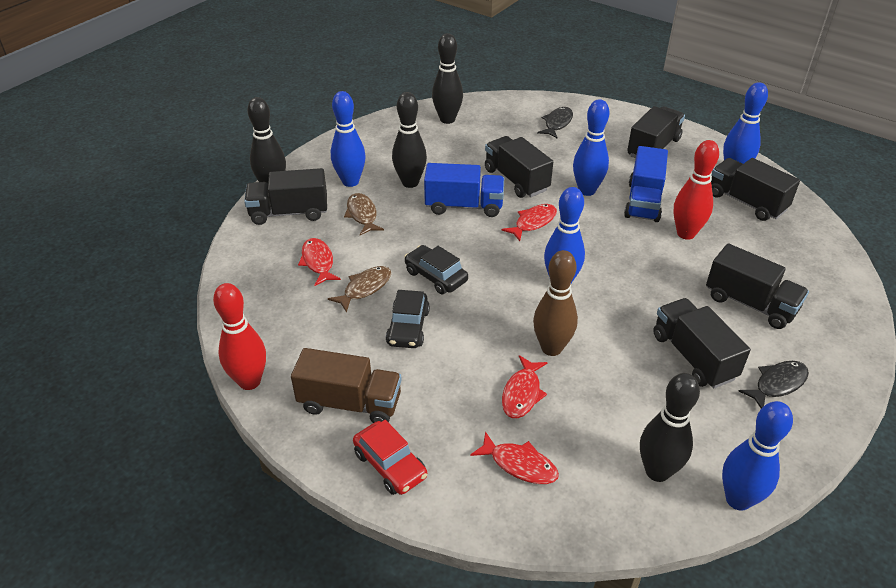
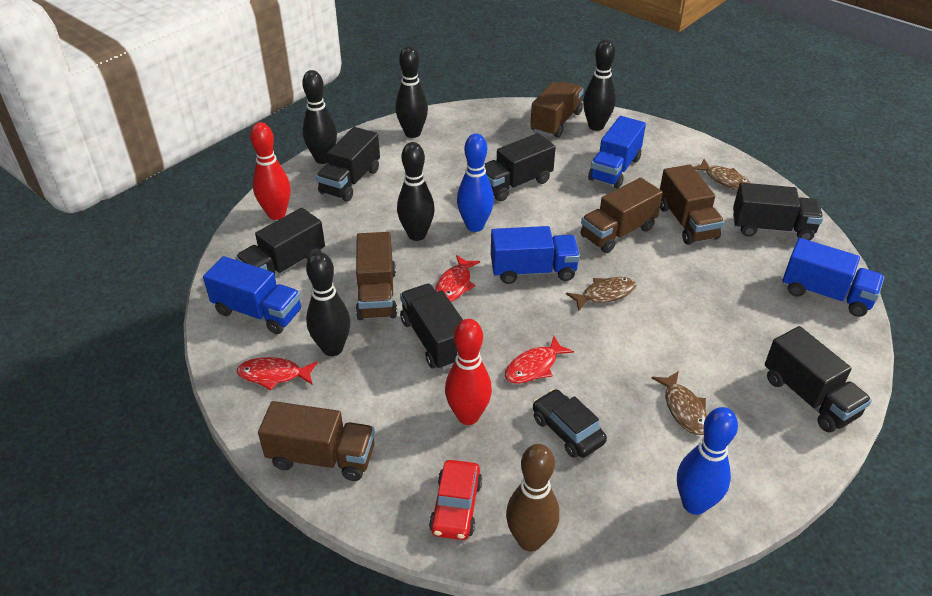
black bowling pin: 4 -> 5
black car: 2 -> 1
black fish: 2 -> 0
blue bowling pin: 5 -> 2
blue truck: 2 -> 4
brown fish: 2 -> 3
brown truck: 1 -> 5
red fish: 4 -> 3

